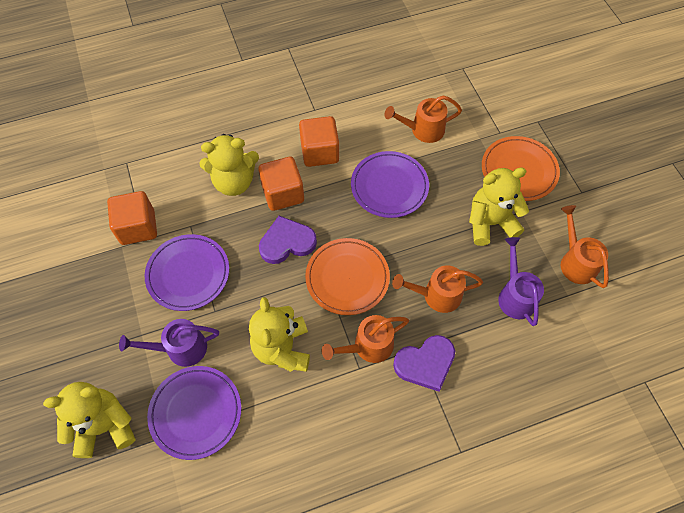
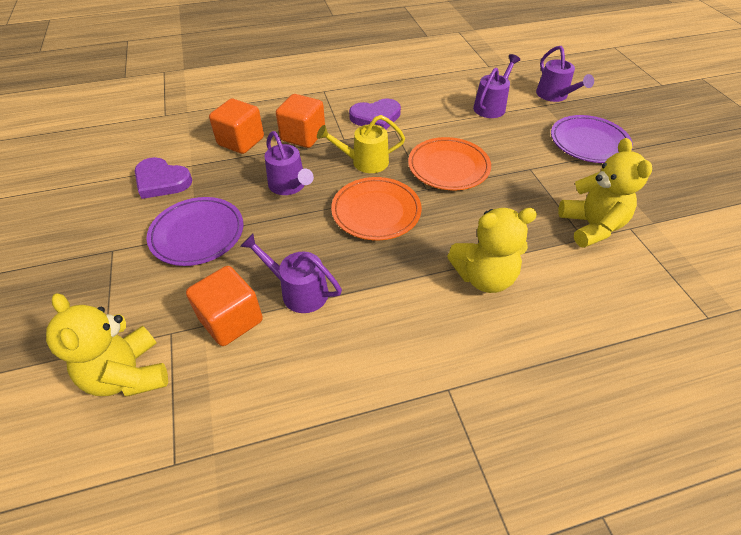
orange watering can: 4 -> 0
purple plate: 3 -> 2
purple watering can: 2 -> 4
yellow teddy bear: 4 -> 3
yellow watering can: 0 -> 1

